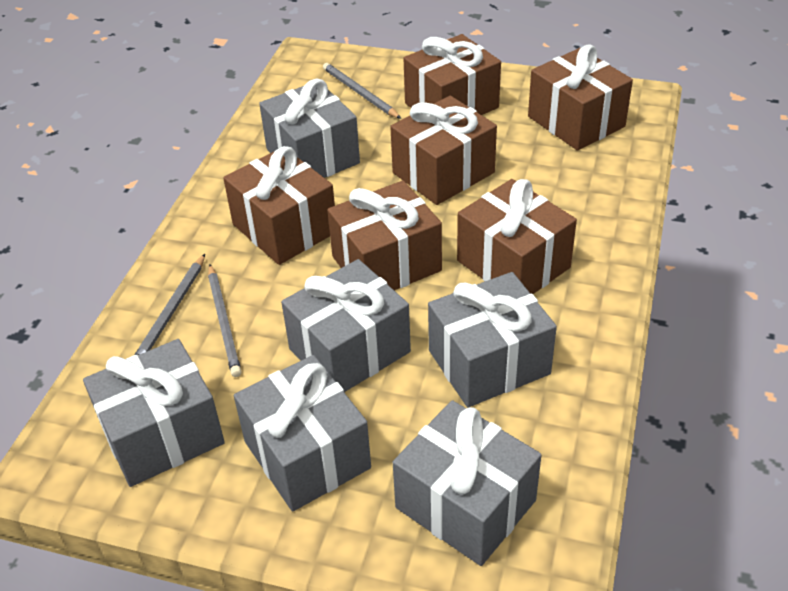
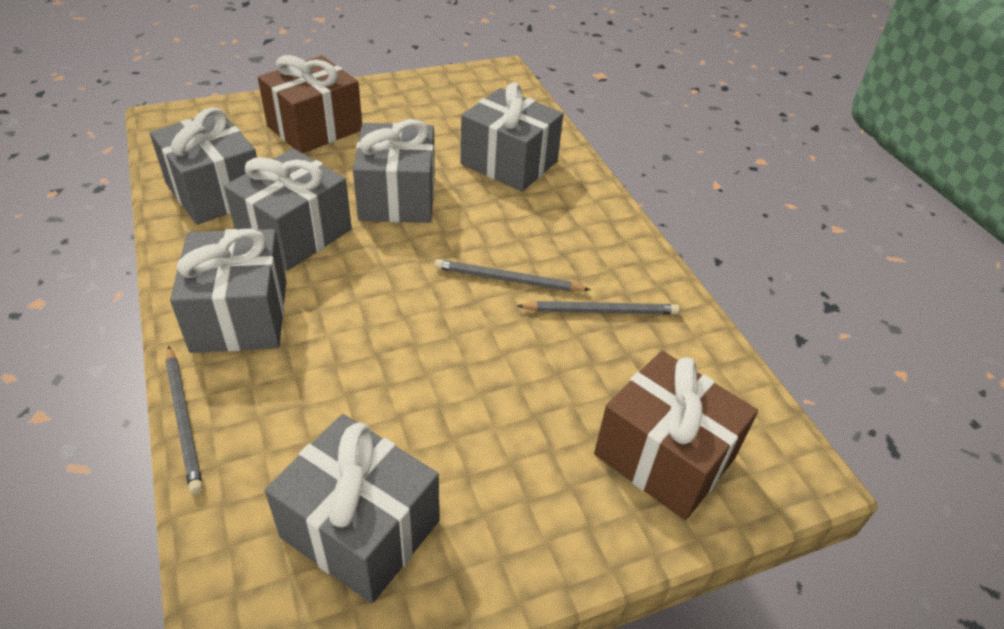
brown gift: 6 -> 2

